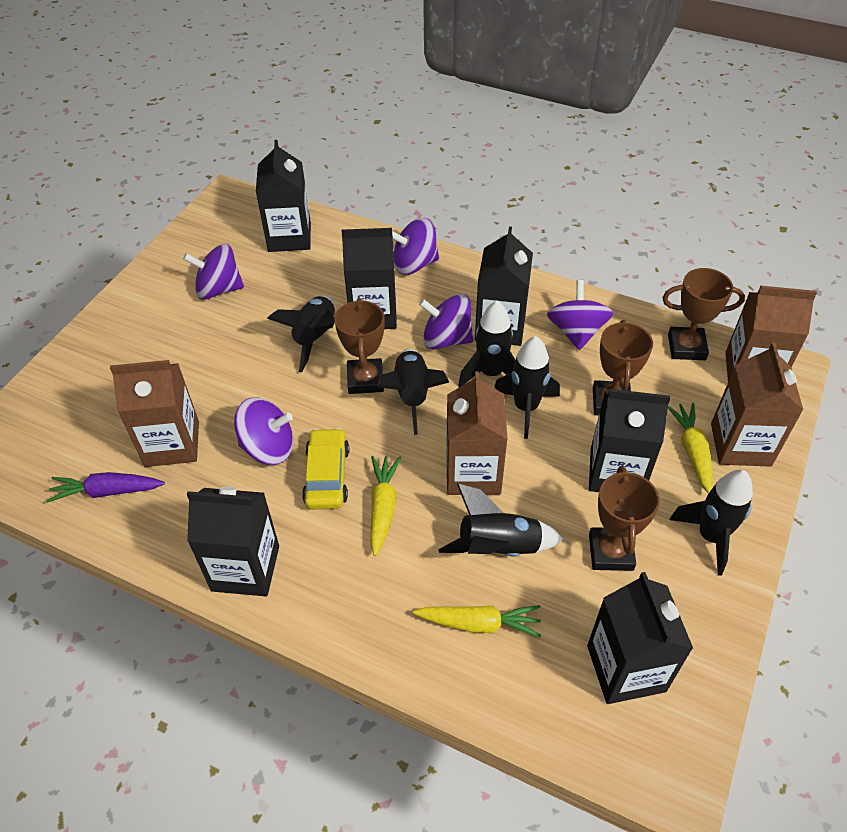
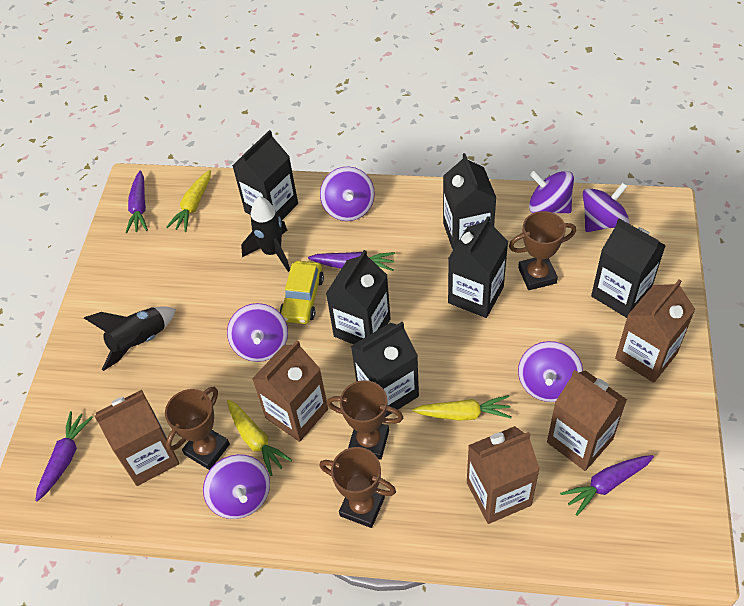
black rocket: 6 -> 2
brown carton: 4 -> 5
purple carrot: 1 -> 4
purple spinning top: 5 -> 6

